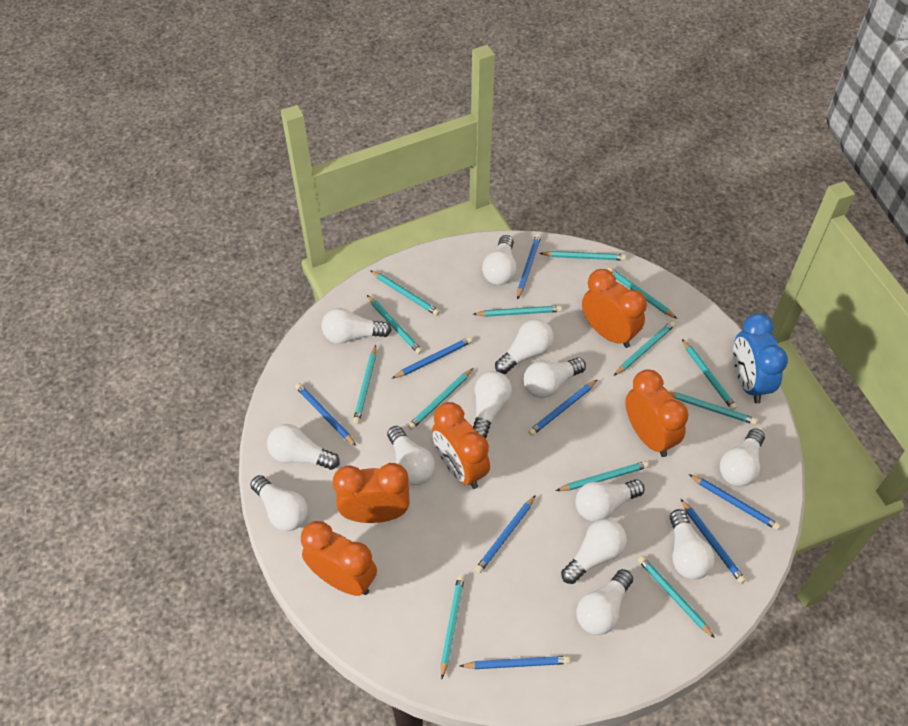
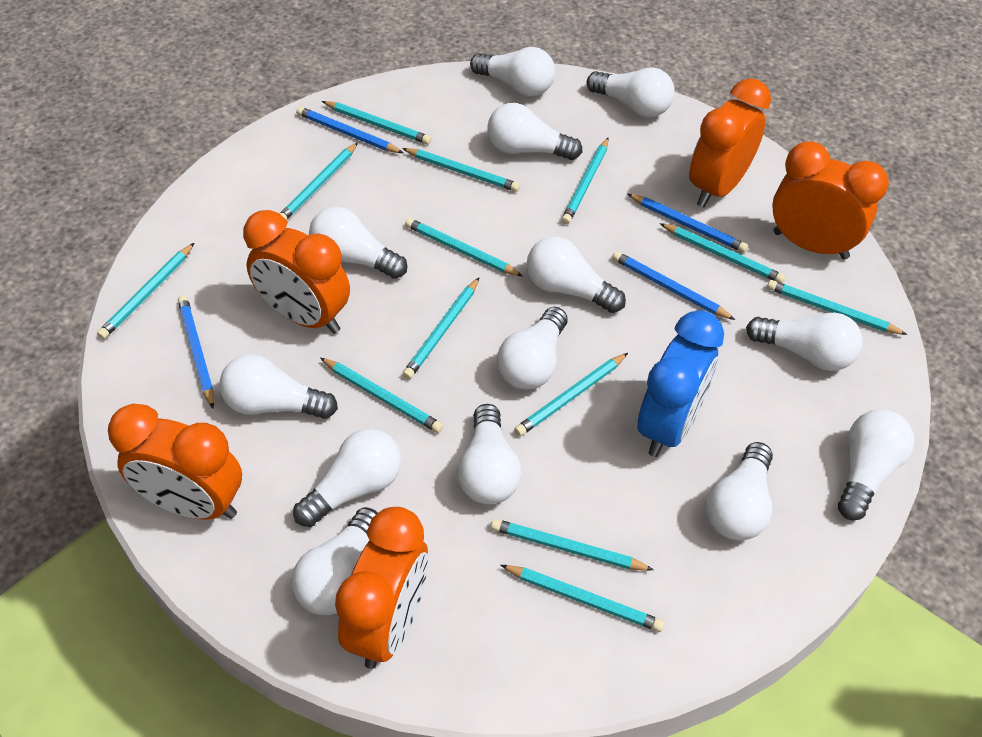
blue pencil: 8 -> 4

